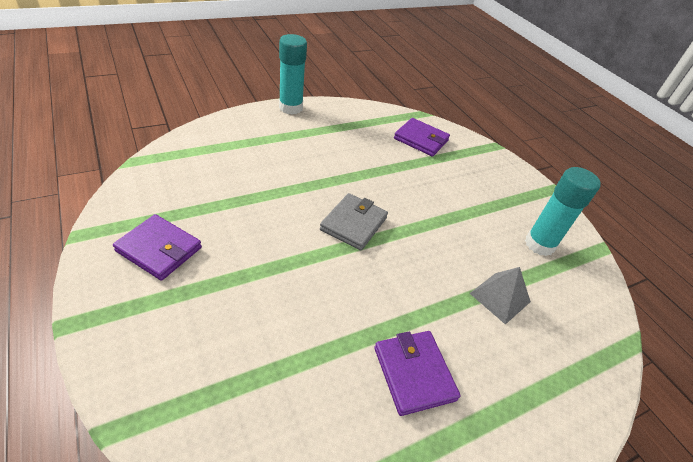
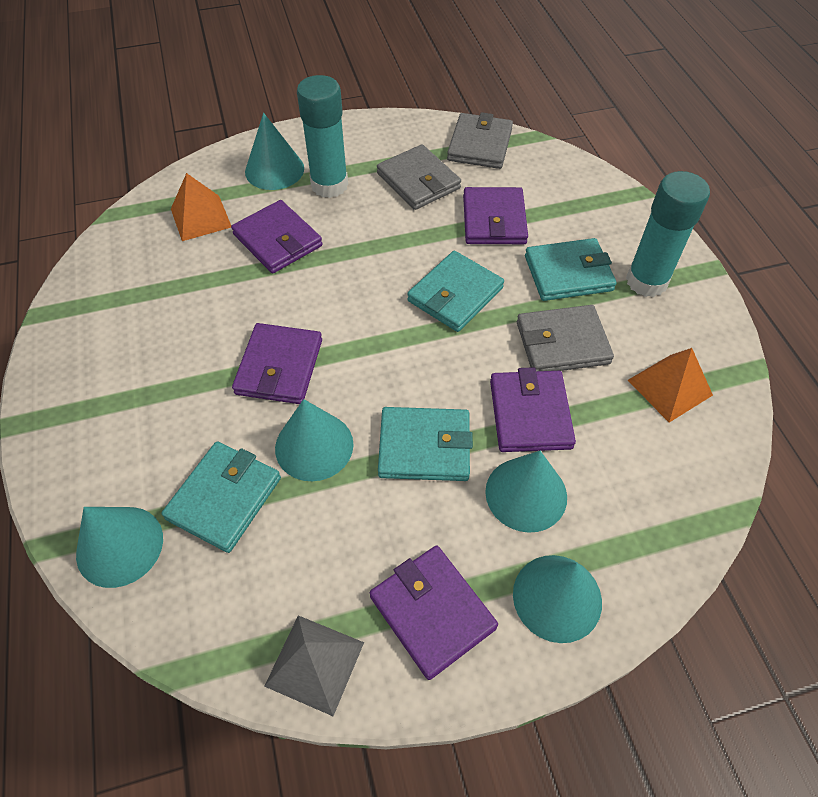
grey wallet: 1 -> 3
orange pyramid: 0 -> 2
purple wallet: 3 -> 5
turquoise cone: 0 -> 5
turquoise wallet: 0 -> 4

